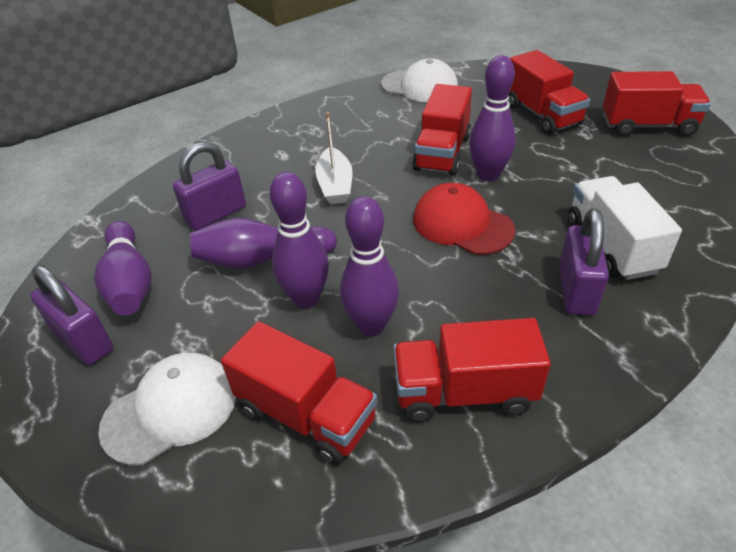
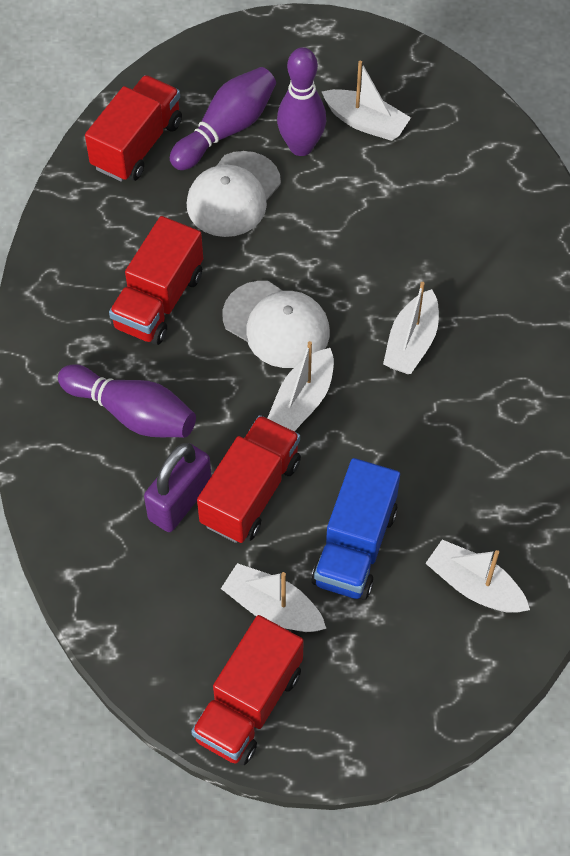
blue truck: 0 -> 1
purple bowling pin: 5 -> 3
purple padlock: 3 -> 1
red cap: 1 -> 0
red truck: 5 -> 4
white boat: 1 -> 5
white truck: 1 -> 0

